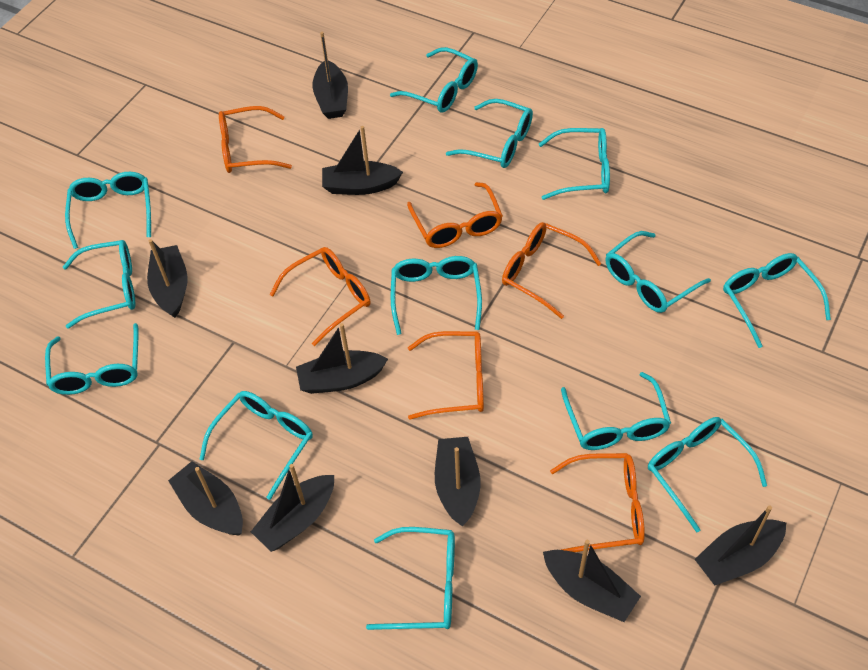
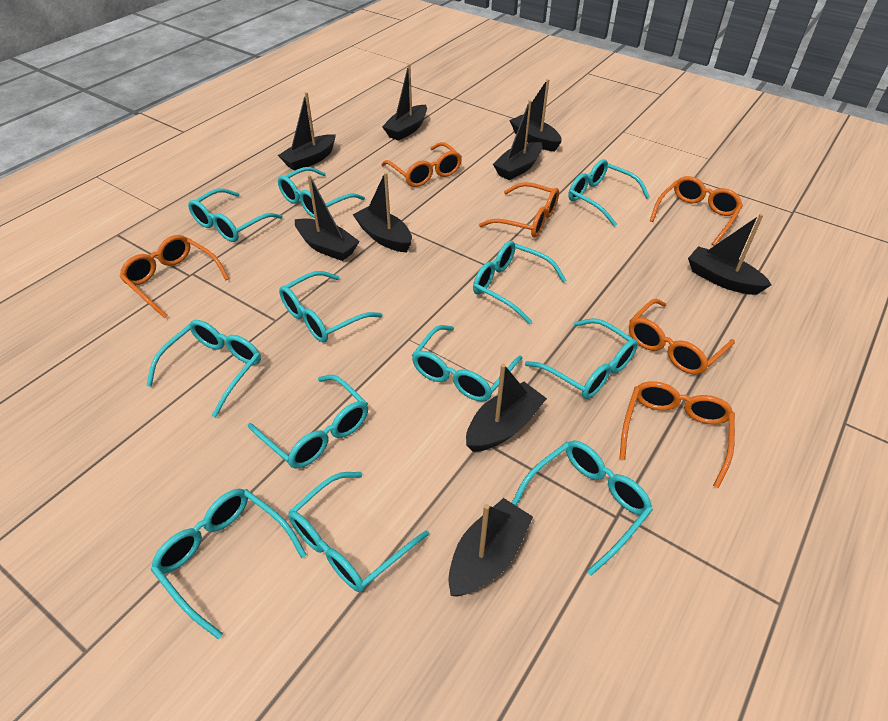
turquoise glasses: 13 -> 12

